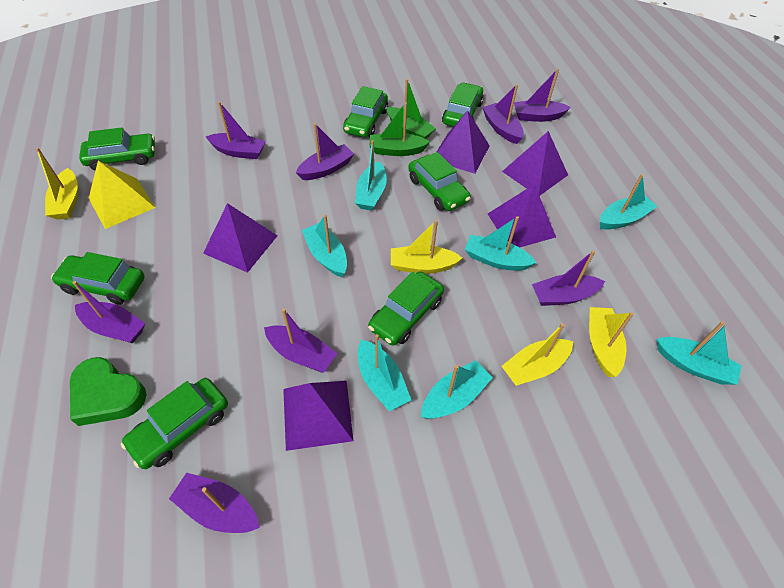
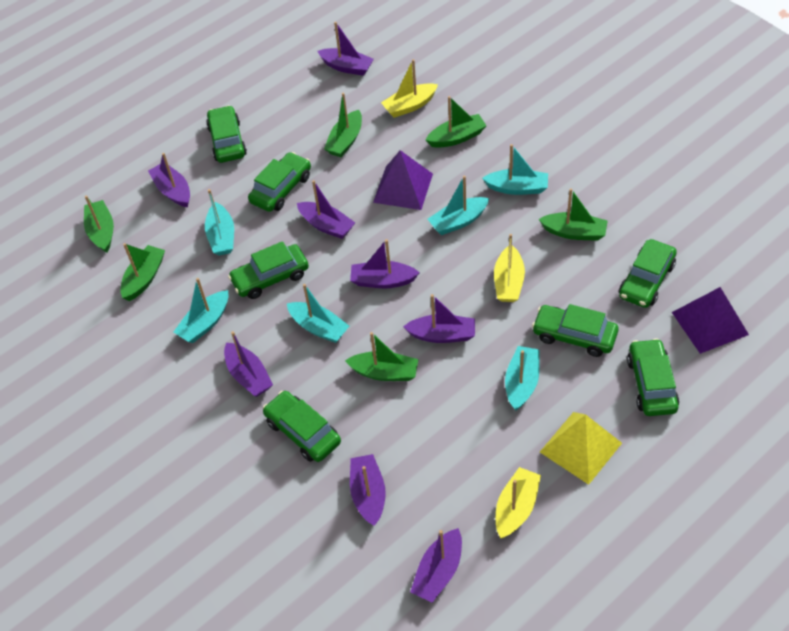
green boat: 2 -> 6
green heart: 1 -> 0
purple pyramid: 5 -> 2
turquoise boat: 7 -> 6
yellow boat: 4 -> 3

